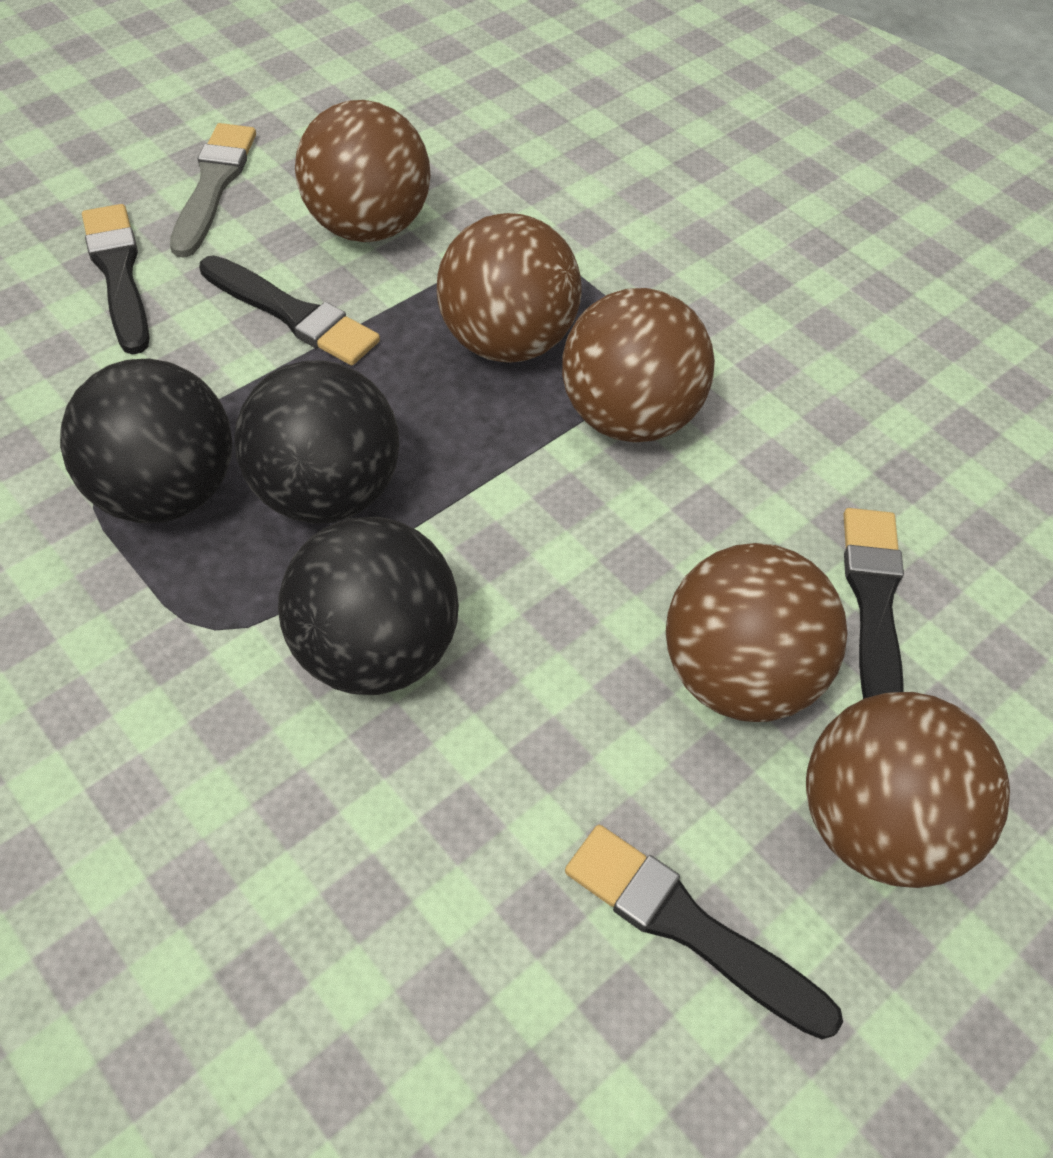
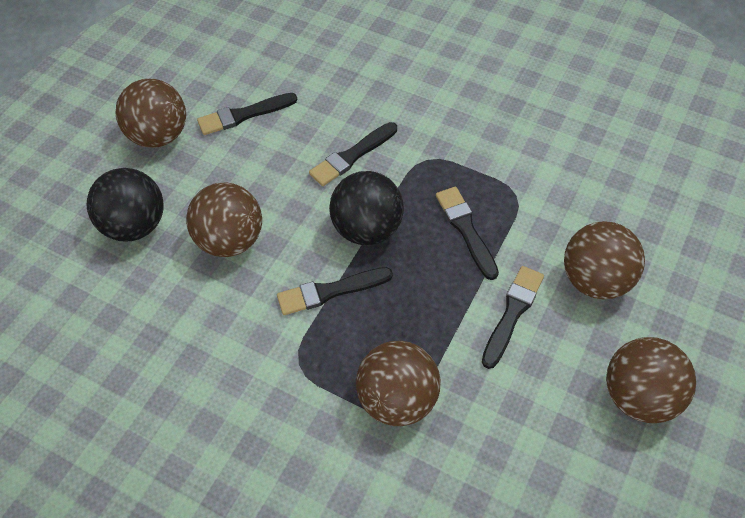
black ball: 3 -> 2
black brush: 4 -> 5
grey brush: 1 -> 0

